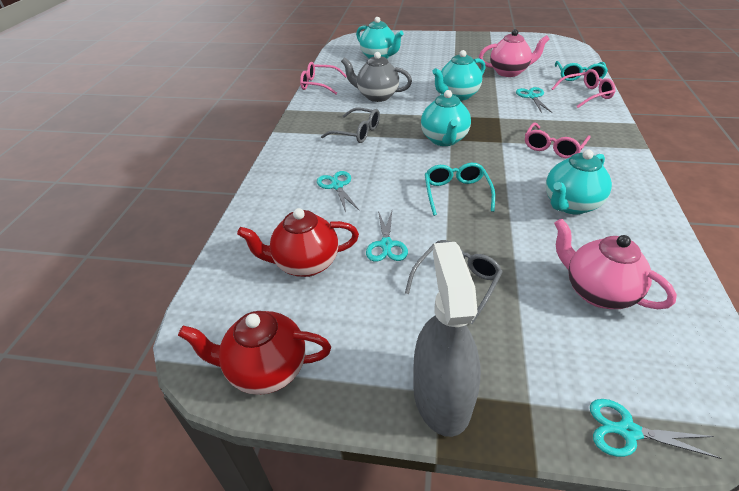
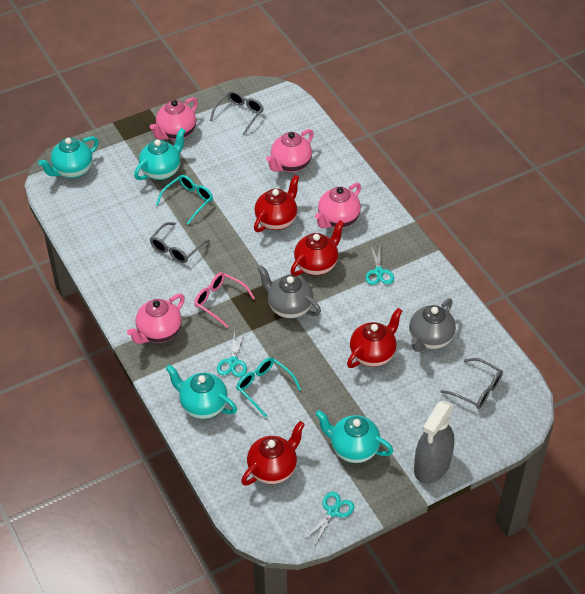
grey glasses: 2 -> 3
grey teapot: 1 -> 2
pink glasses: 3 -> 1
pink teapot: 2 -> 4
red teapot: 2 -> 4
turquoise scissors: 4 -> 3

